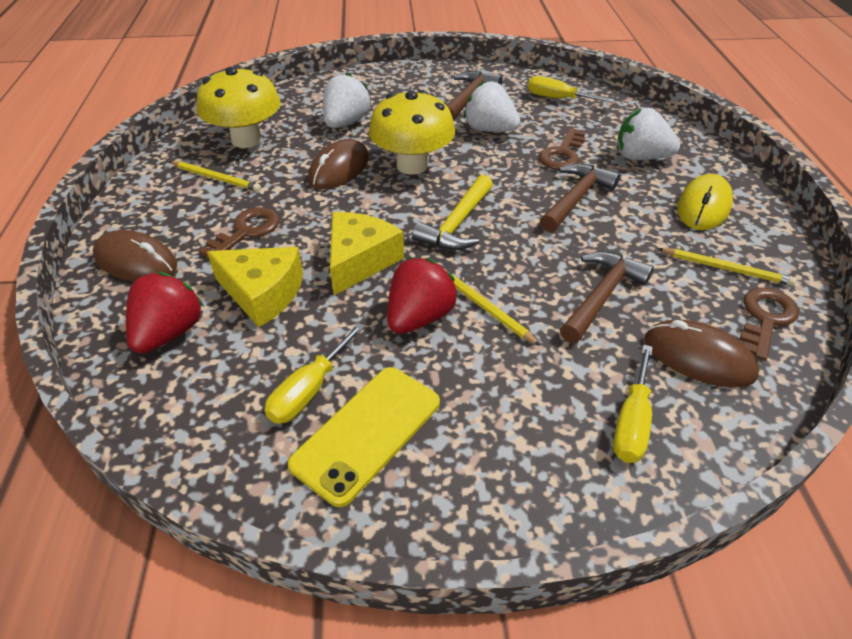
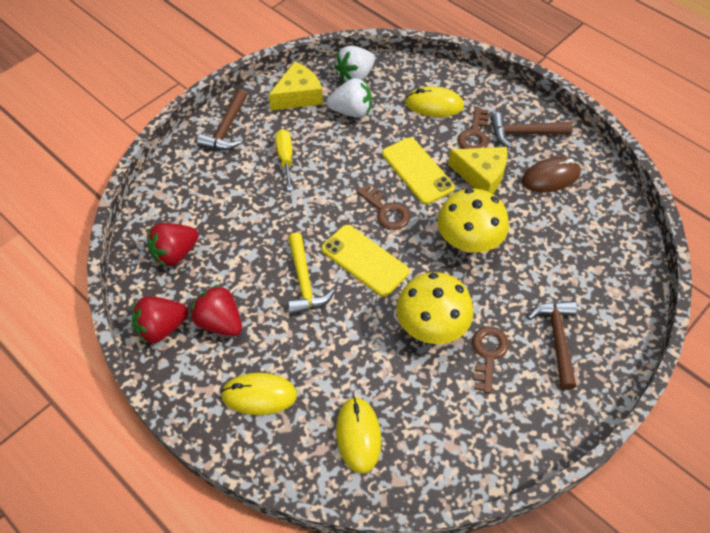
brown mouse: 3 -> 1
red strawberry: 2 -> 3
white strawberry: 3 -> 2
yellow mouse: 1 -> 3
yellow pencil: 3 -> 0
yellow phone: 1 -> 2
yellow screwdriver: 3 -> 1

